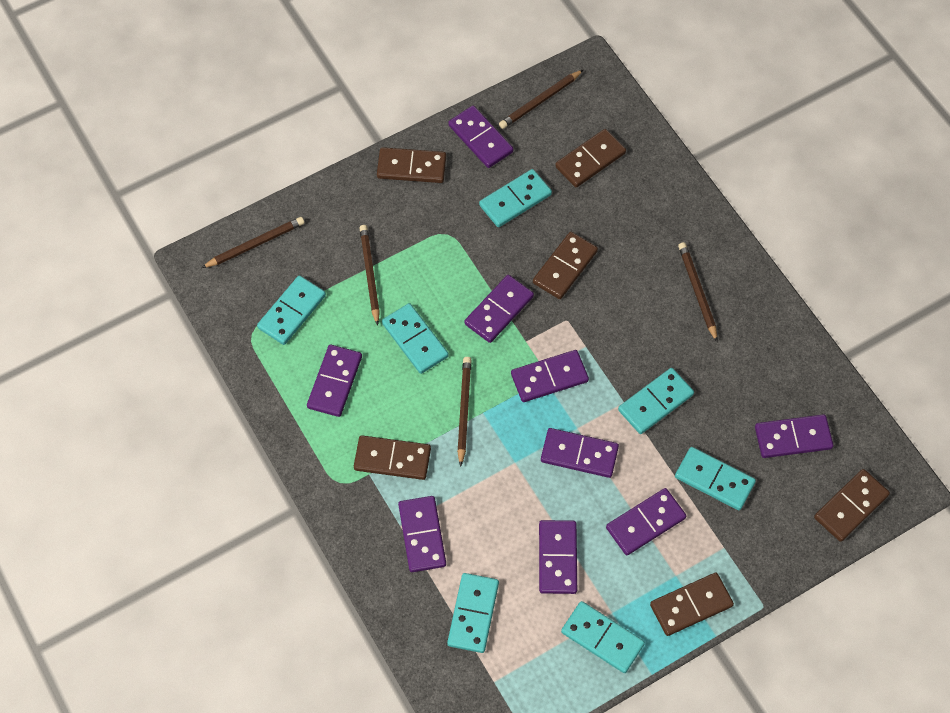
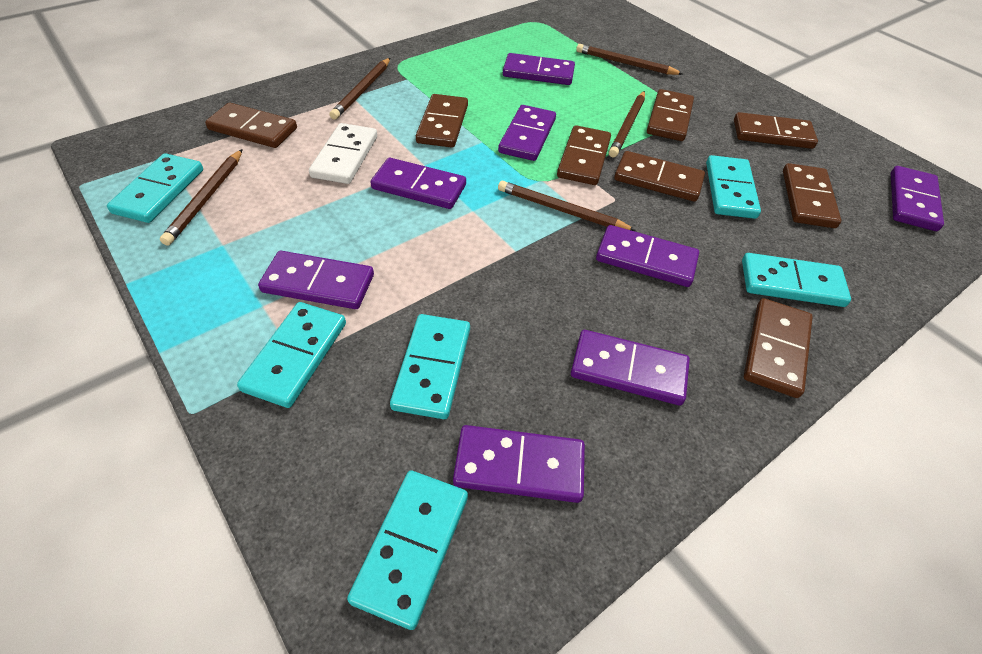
brown domino: 6 -> 8
purple domino: 9 -> 8
turquoise domino: 7 -> 6
white domino: 0 -> 1

